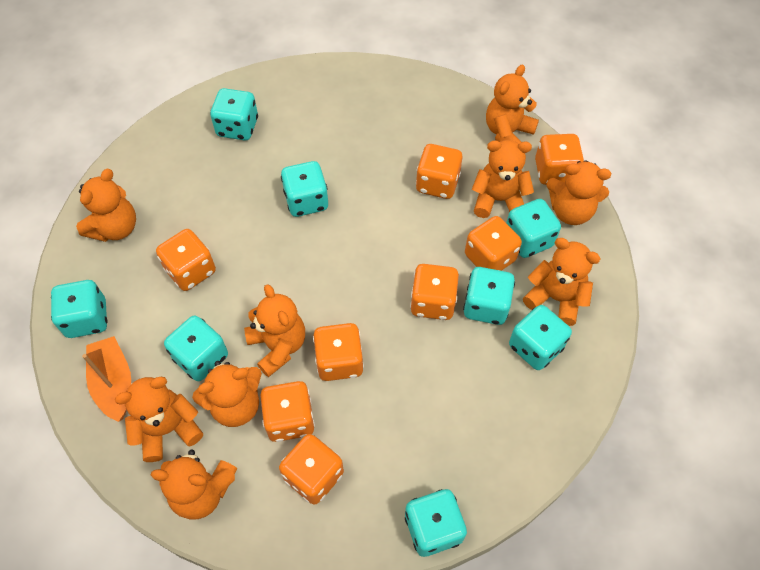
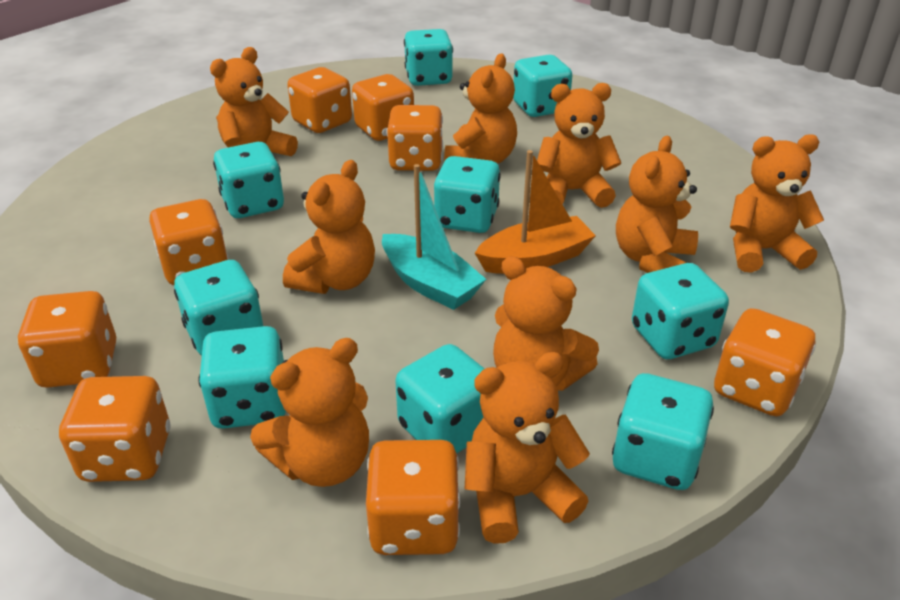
turquoise boat: 0 -> 1
turquoise dice: 8 -> 9

